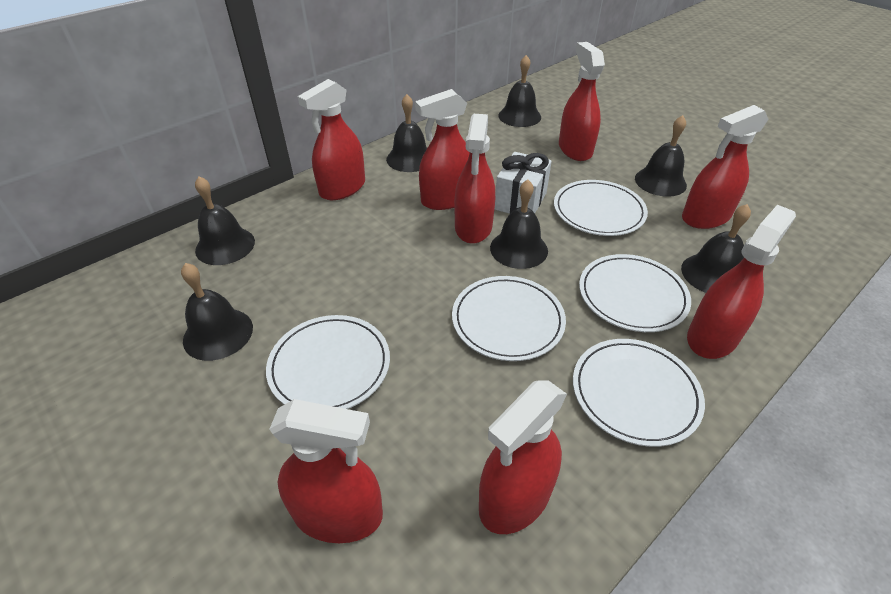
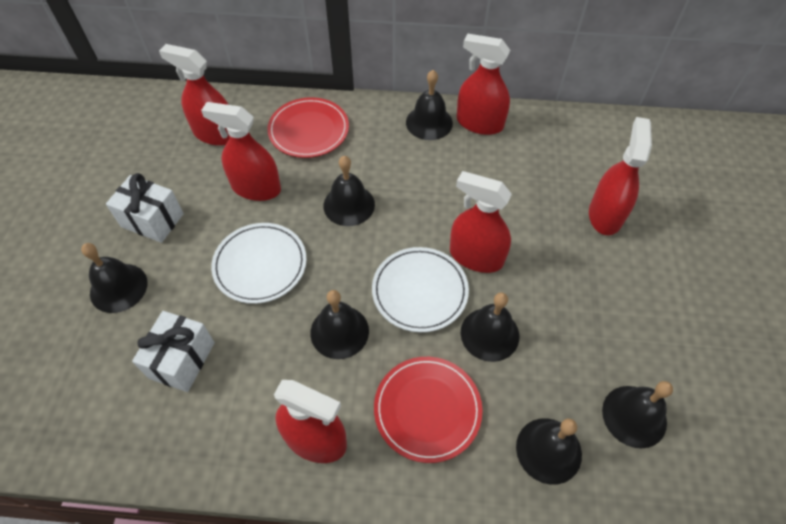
red plate: 0 -> 2
red spray bottle: 8 -> 6
white gift: 1 -> 2
white plate: 5 -> 2

